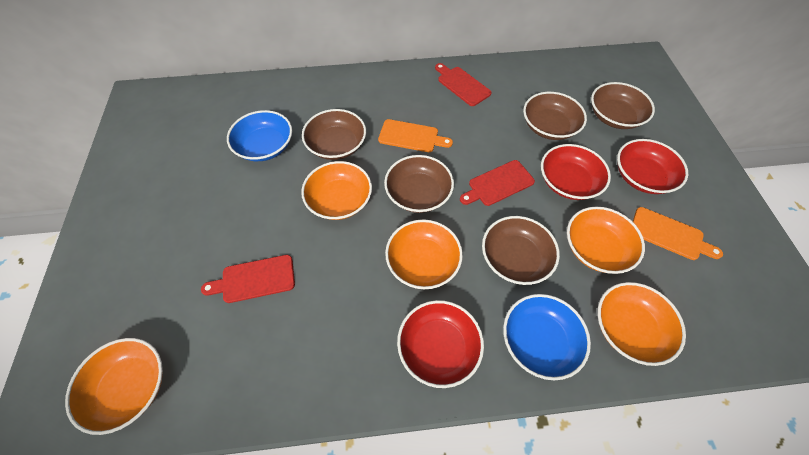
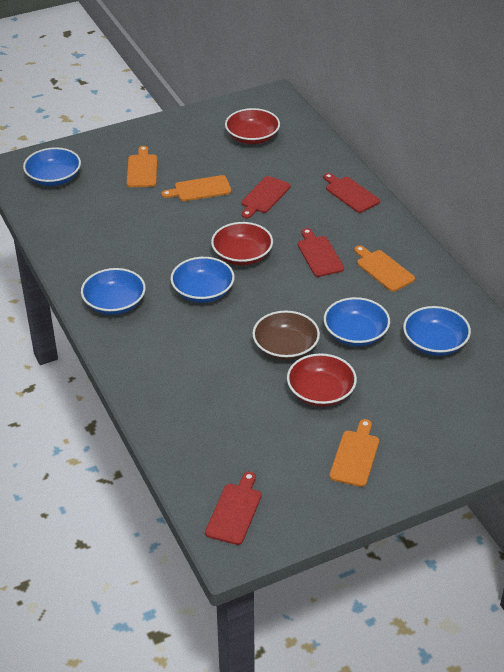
blue bowl: 2 -> 5
brown bowl: 5 -> 1
orange bowl: 5 -> 0
orange cutting board: 2 -> 4
red cutting board: 3 -> 4

